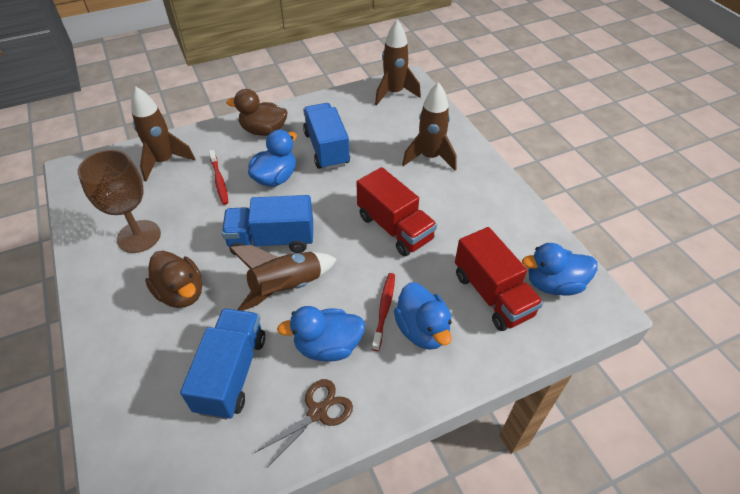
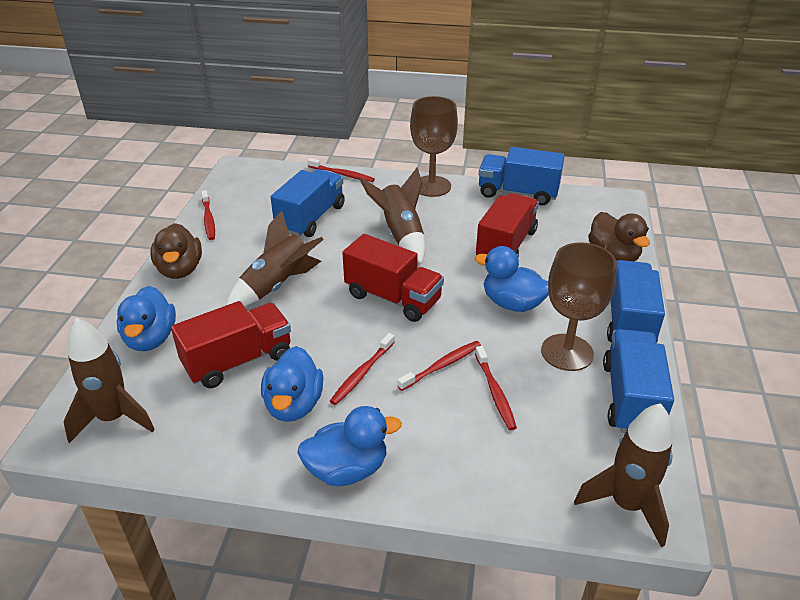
blue truck: 3 -> 4
brown goblet: 1 -> 2
brown scissors: 1 -> 0
red toothbrush: 2 -> 5
red truck: 2 -> 3

